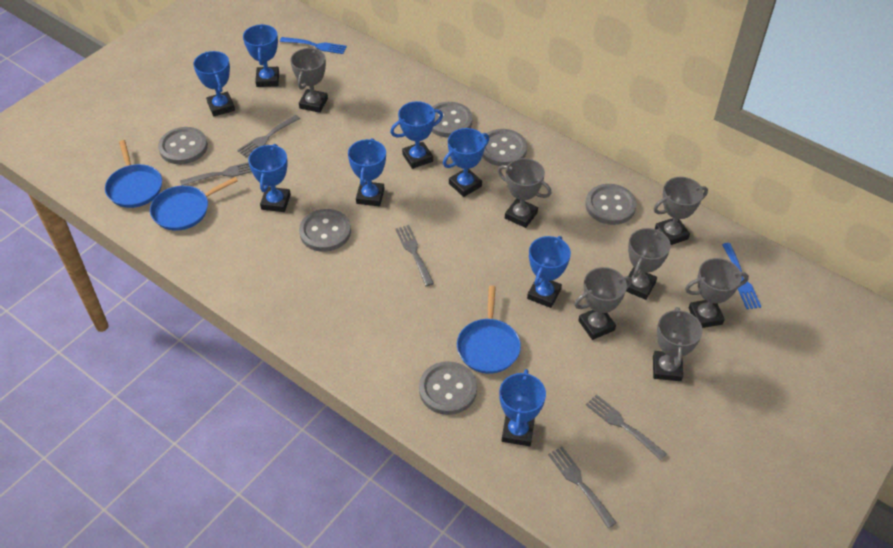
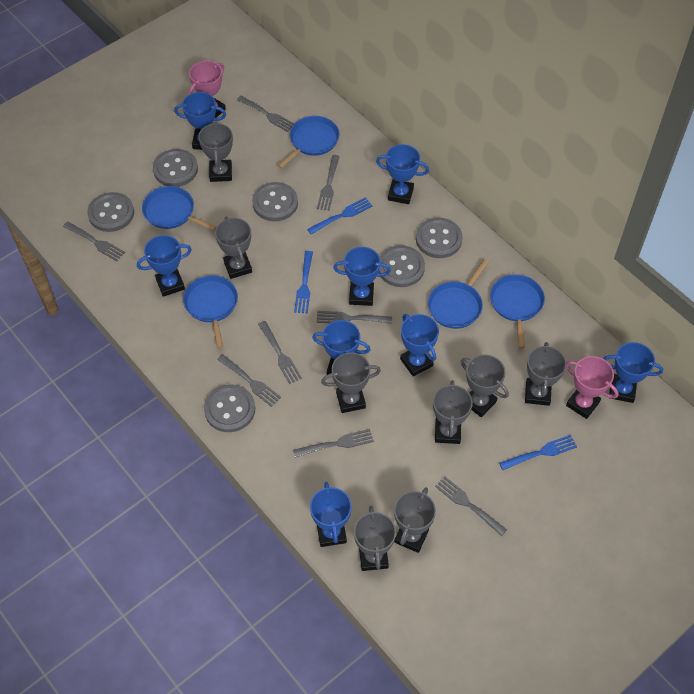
blue fork: 2 -> 3
blue pan: 3 -> 5
grey fork: 5 -> 8
grey trophy: 7 -> 8
pink trophy: 0 -> 2

